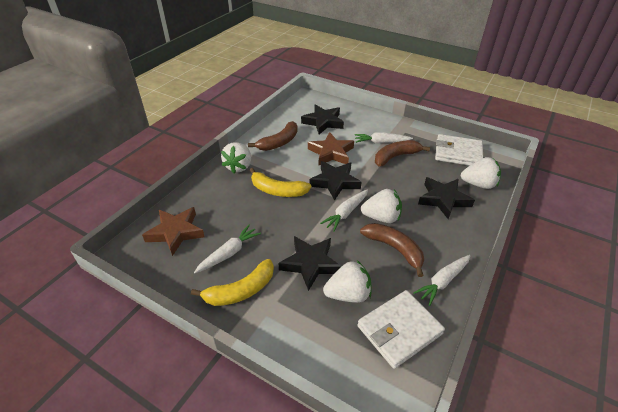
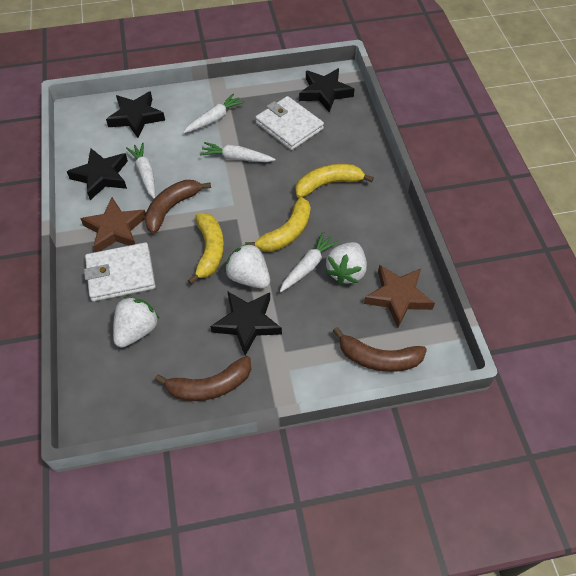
white strawberry: 4 -> 3
yellow banana: 2 -> 3

